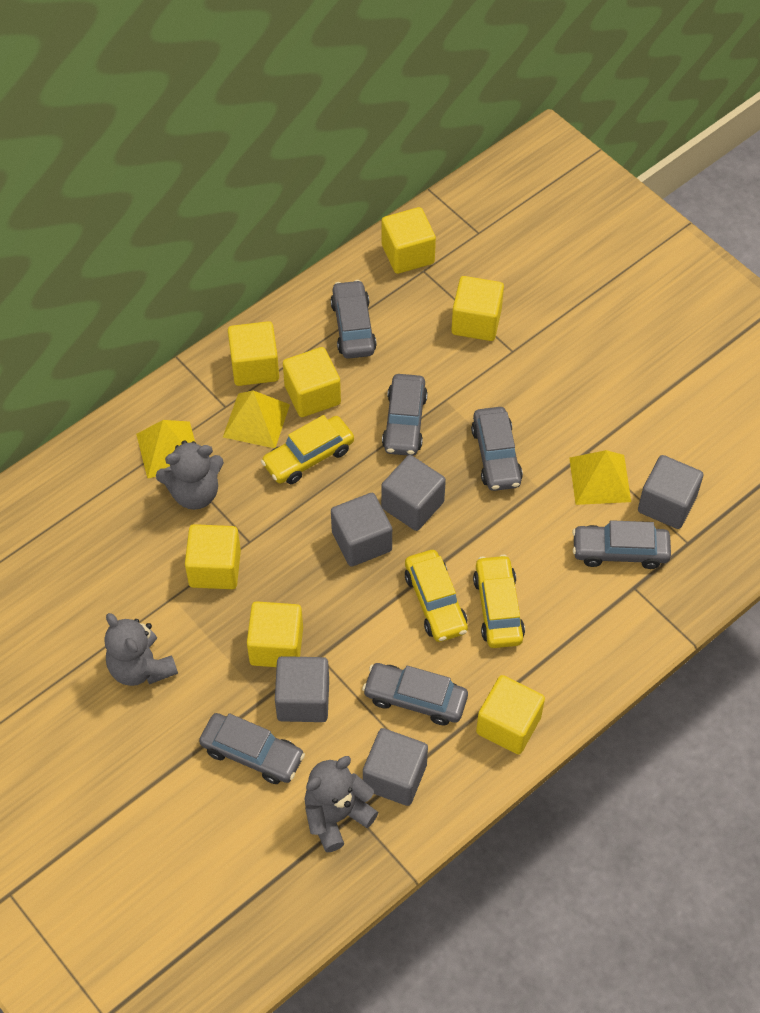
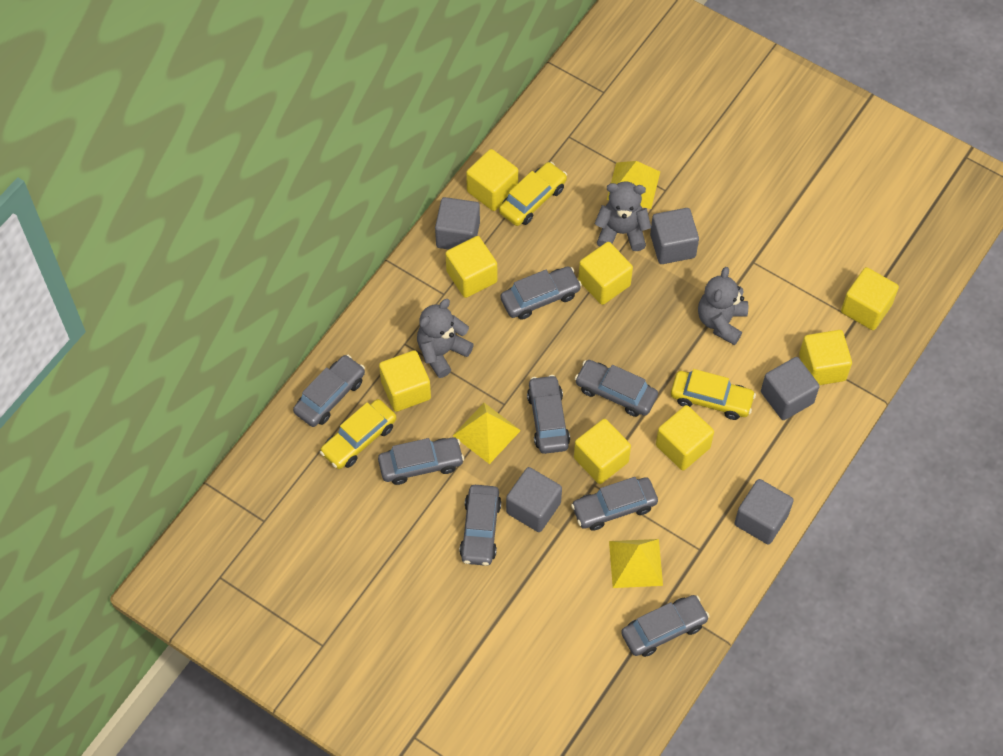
grey car: 6 -> 8
yellow cube: 7 -> 8

